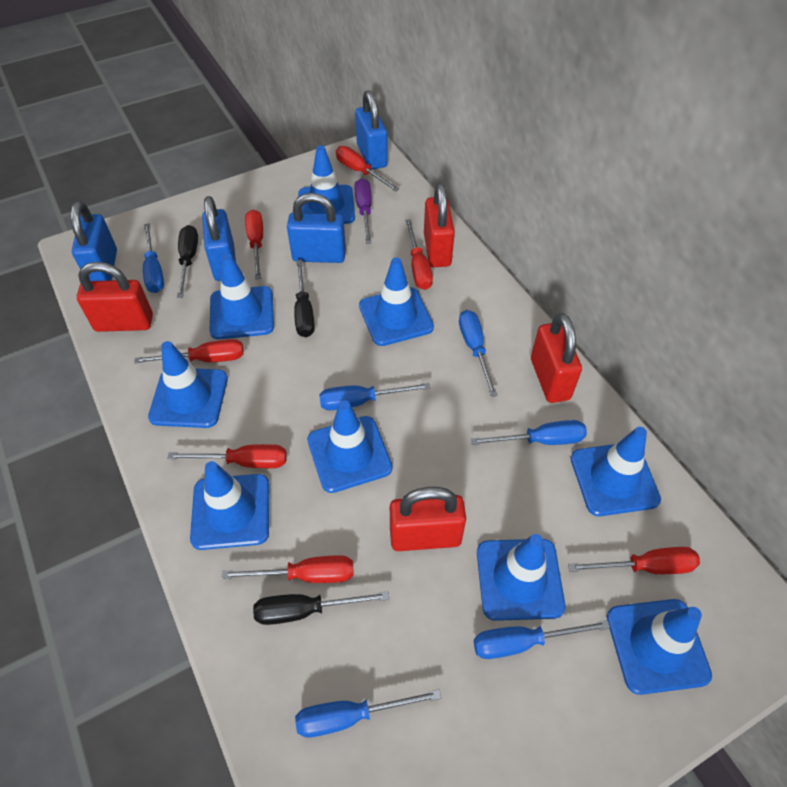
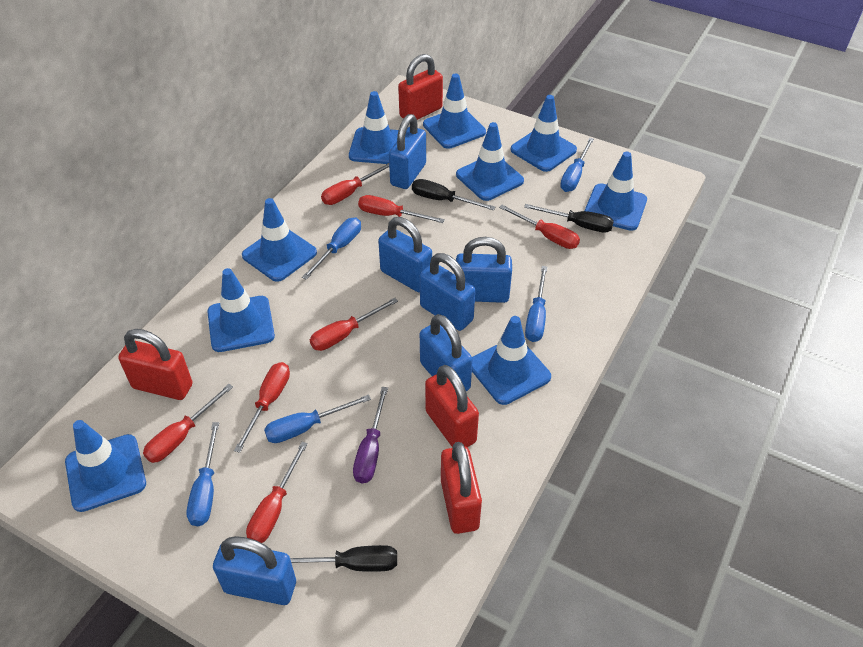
blue padlock: 4 -> 6
blue screwdriver: 6 -> 5

